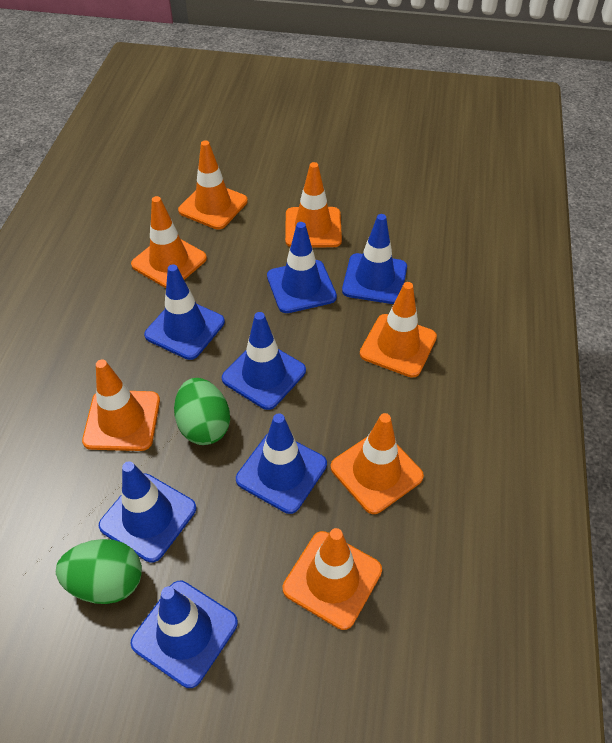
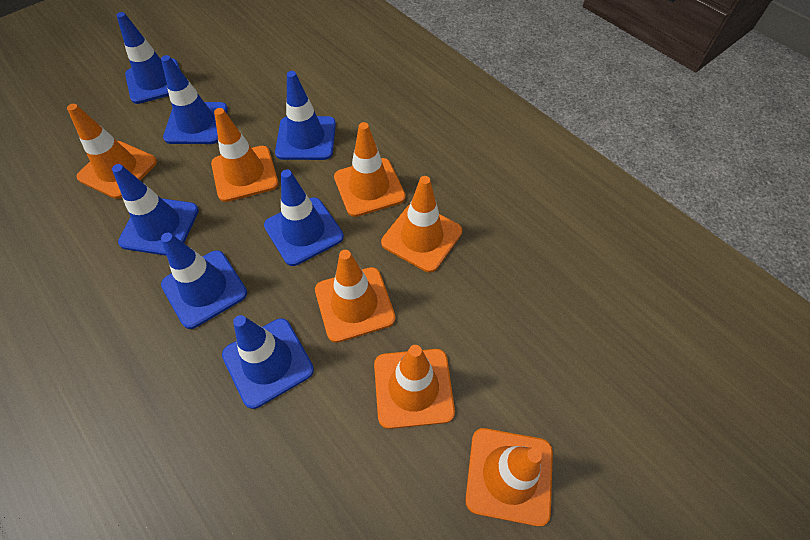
green egg: 2 -> 0

